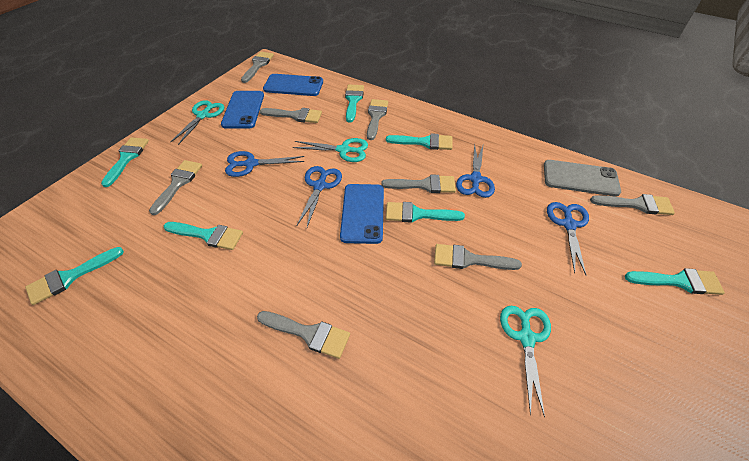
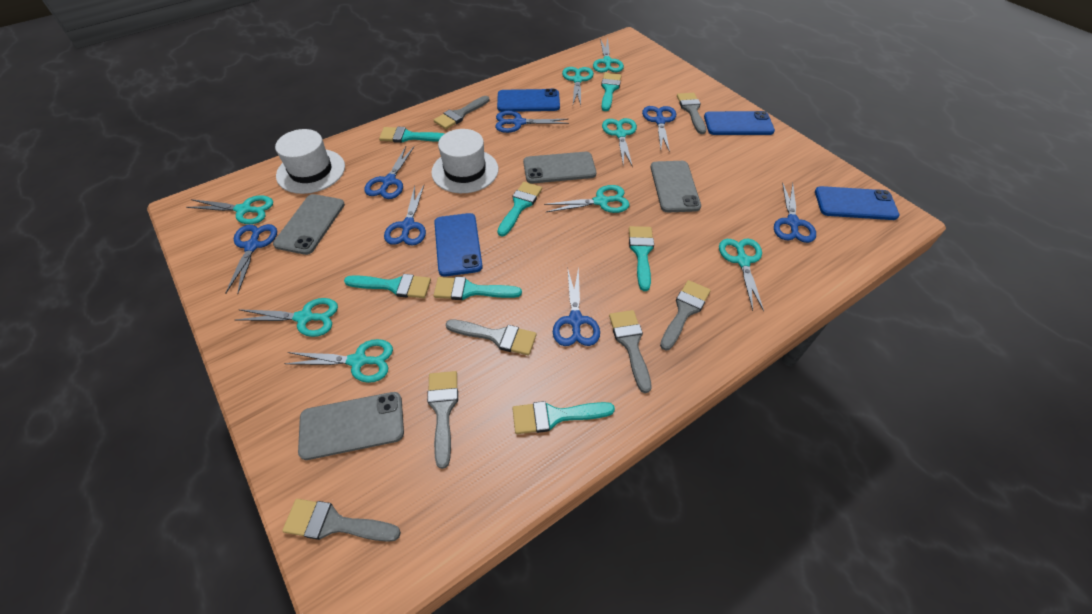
blue phone: 3 -> 4
blue scissors: 4 -> 7
grey brush: 8 -> 7
grey phone: 1 -> 4
turquoise scissors: 3 -> 8
white hat: 0 -> 2

